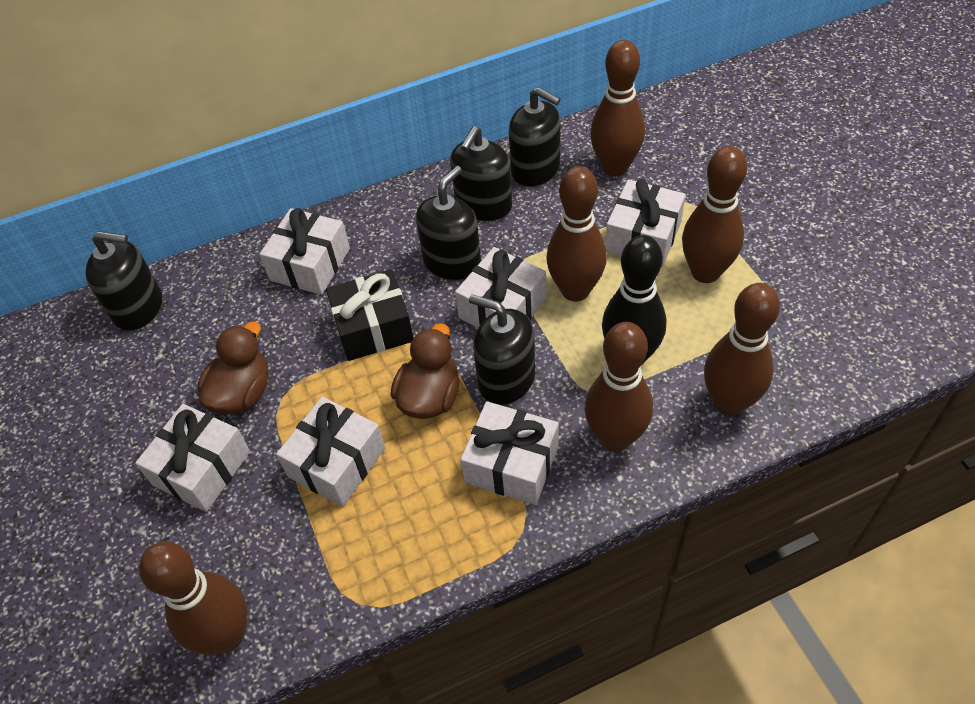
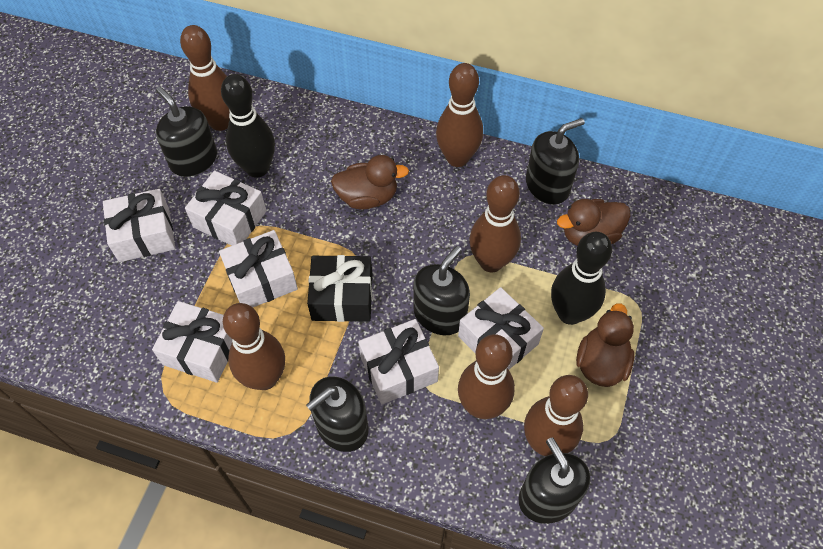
black bowling pin: 1 -> 2
brown duck: 2 -> 3

